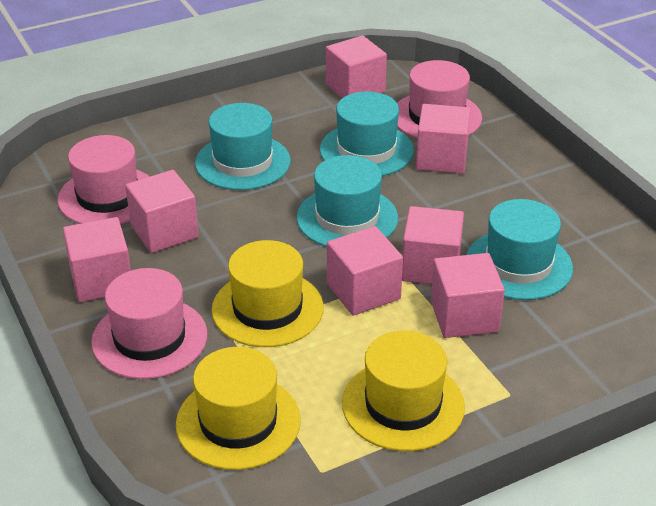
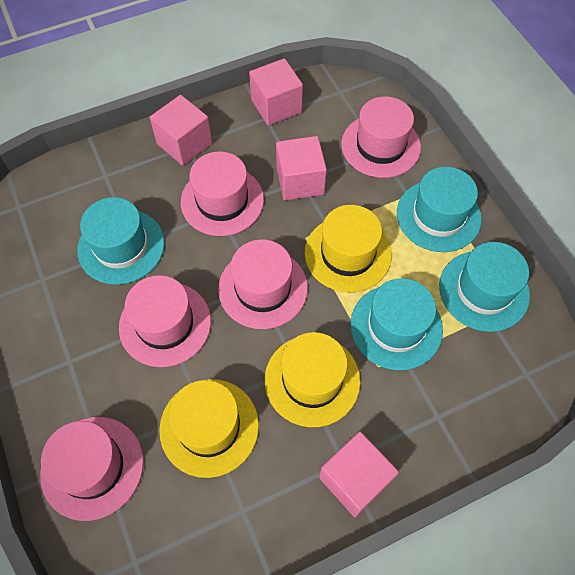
pink cube: 7 -> 4
pink hat: 3 -> 5

